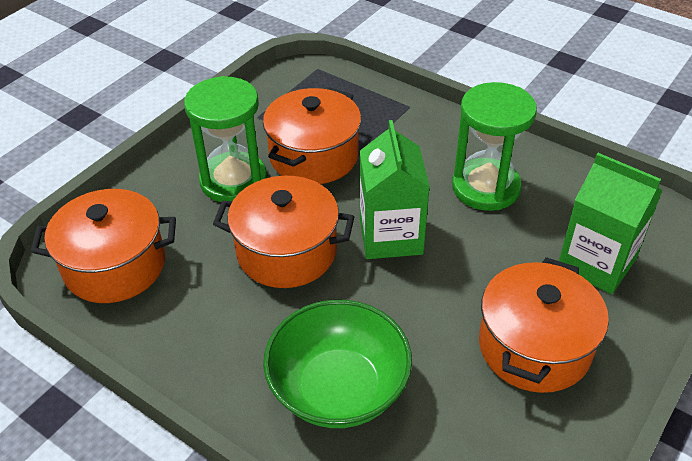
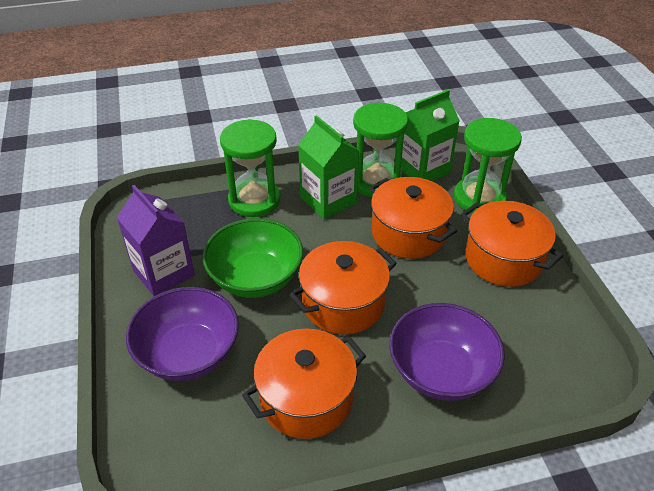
green hourglass: 2 -> 3
purple bowl: 0 -> 2
purple carton: 0 -> 1

